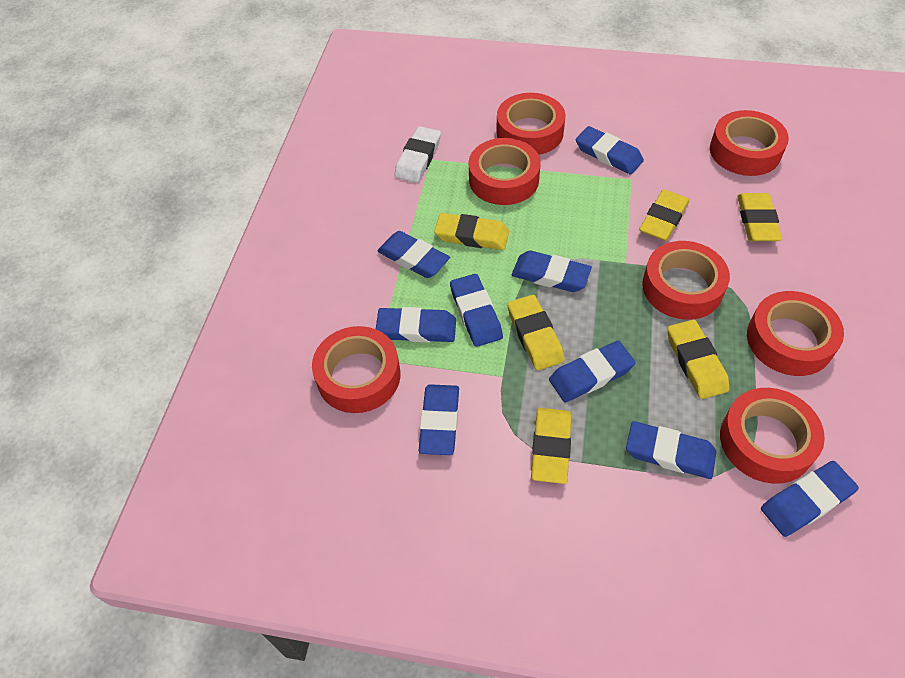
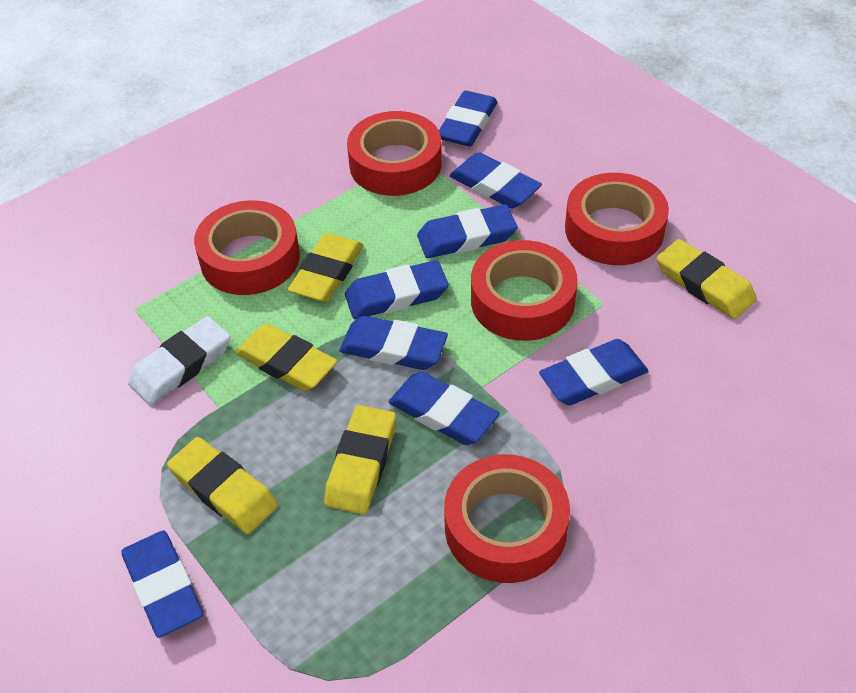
blue eraser: 9 -> 8
red tape: 7 -> 5
yellow eraser: 6 -> 5

